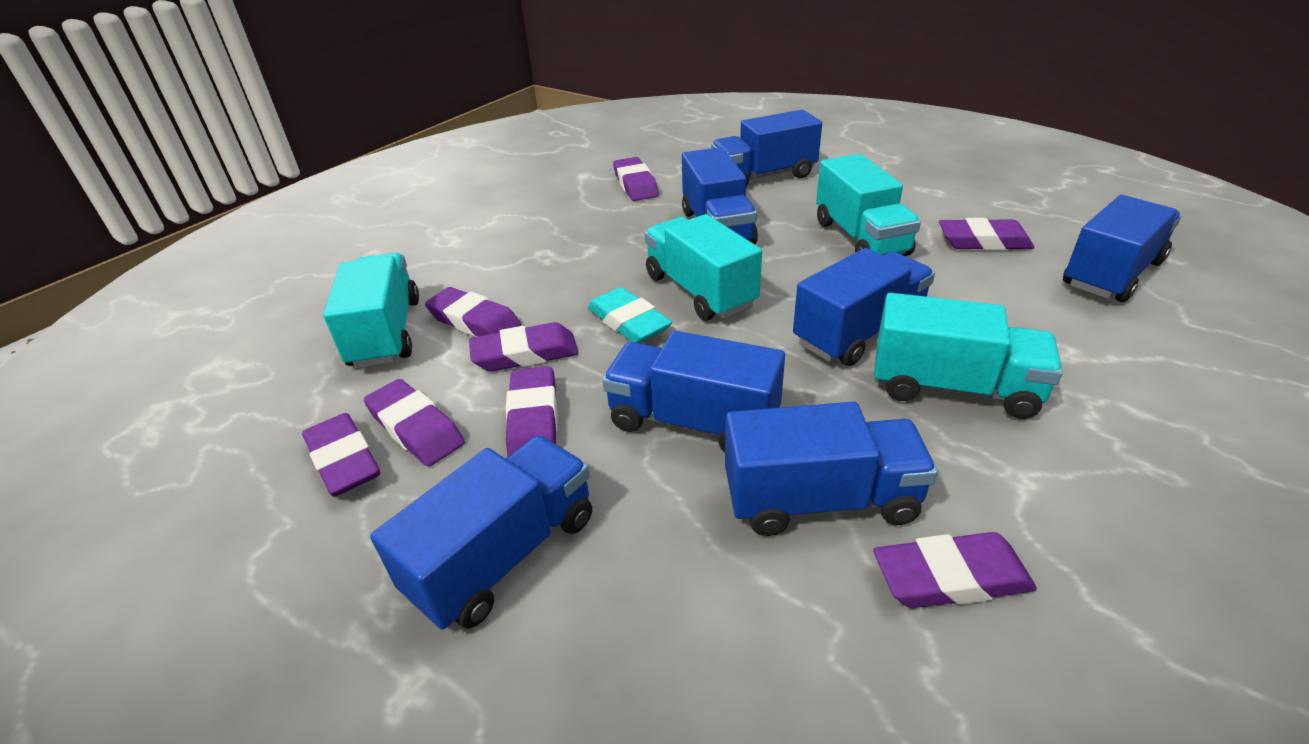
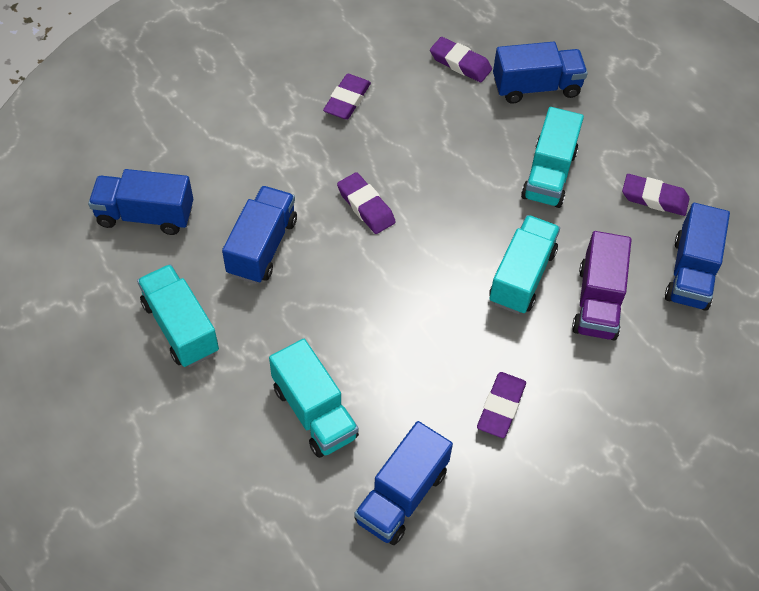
blue truck: 7 -> 5
purple eraser: 8 -> 5
purple truck: 0 -> 1
turquoise eraser: 1 -> 0

